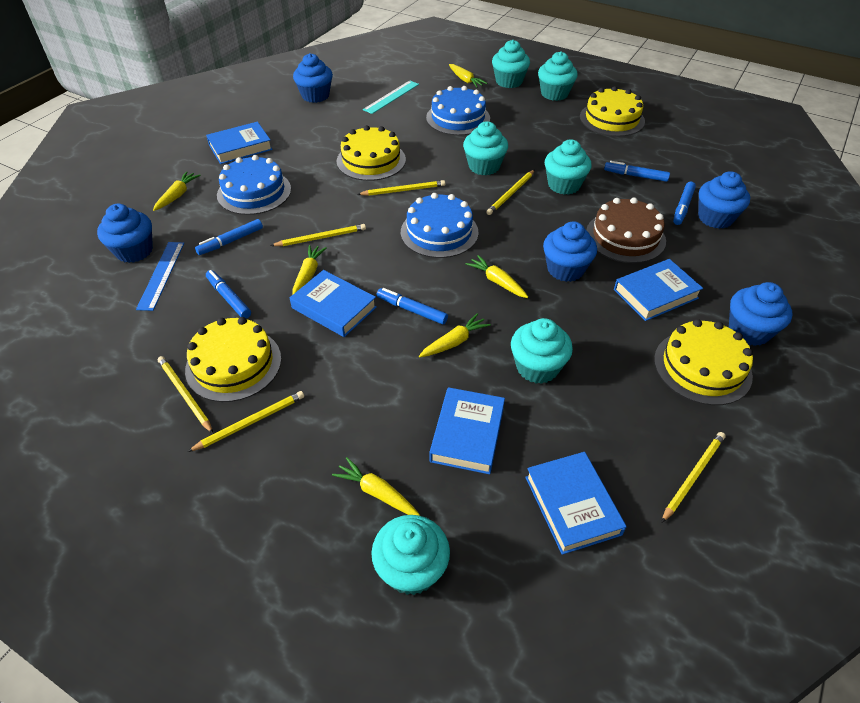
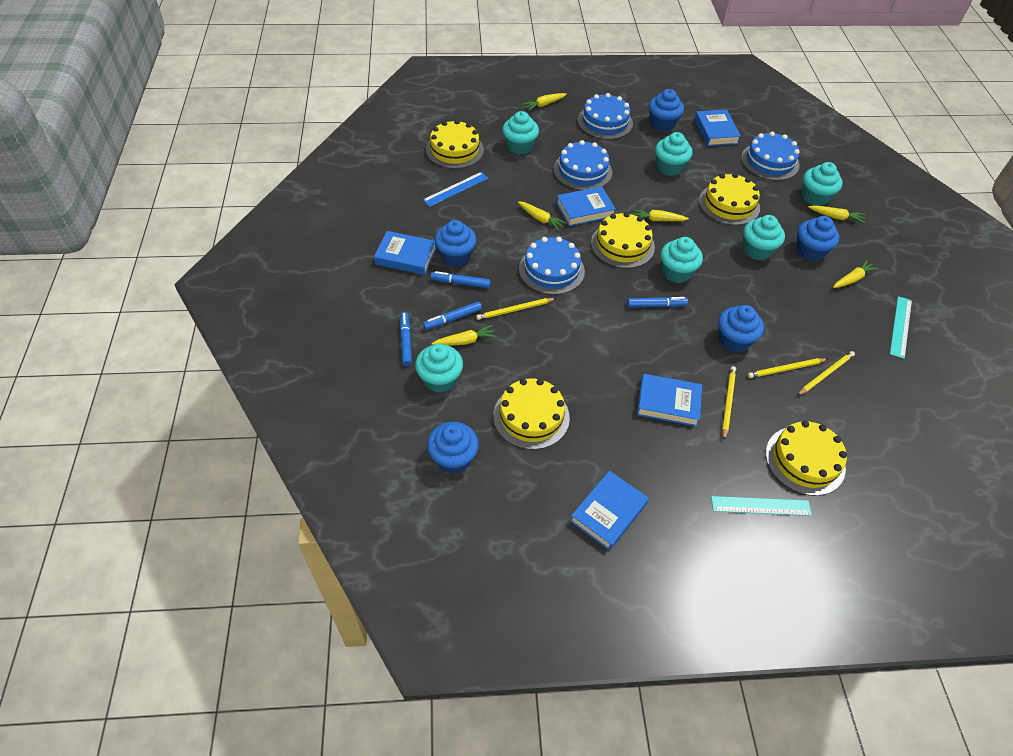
blue cake: 3 -> 4
blue marker: 5 -> 4
brown cake: 1 -> 0
turquoise ruler: 1 -> 2
yellow cake: 4 -> 5
yellow pencil: 6 -> 4

